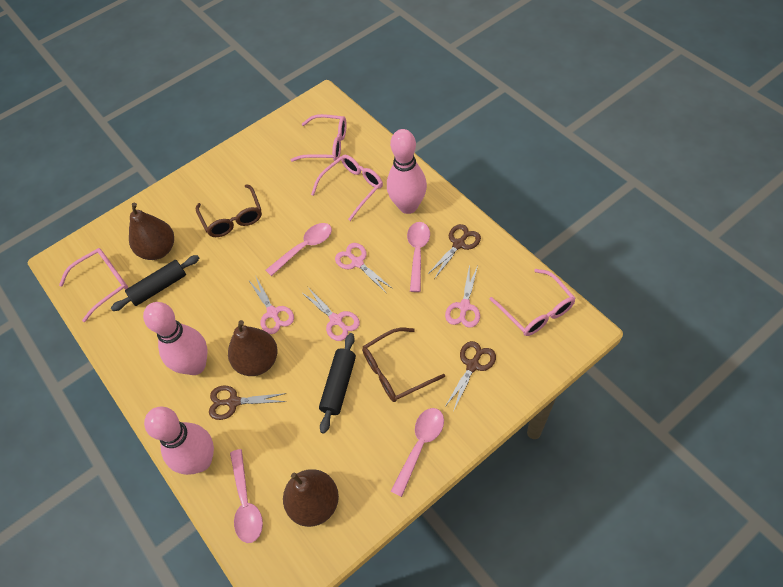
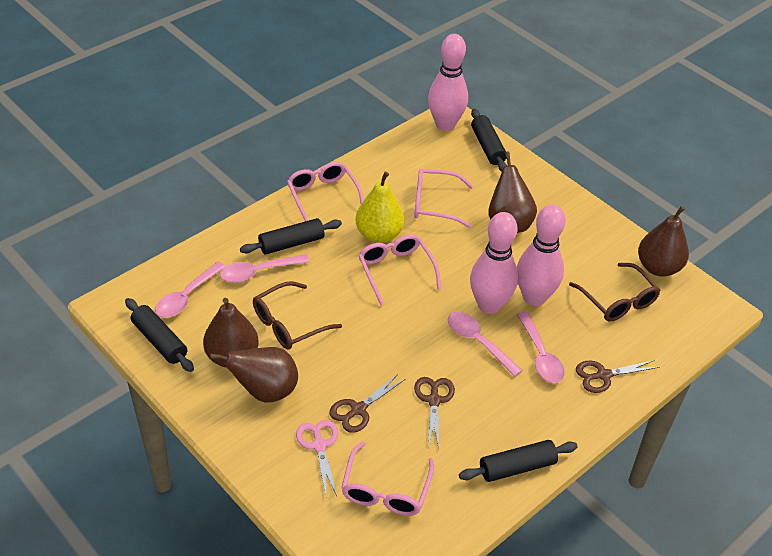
black rolling pin: 2 -> 4
brown pear: 3 -> 4
pink scissors: 4 -> 1
yellow pear: 0 -> 1

